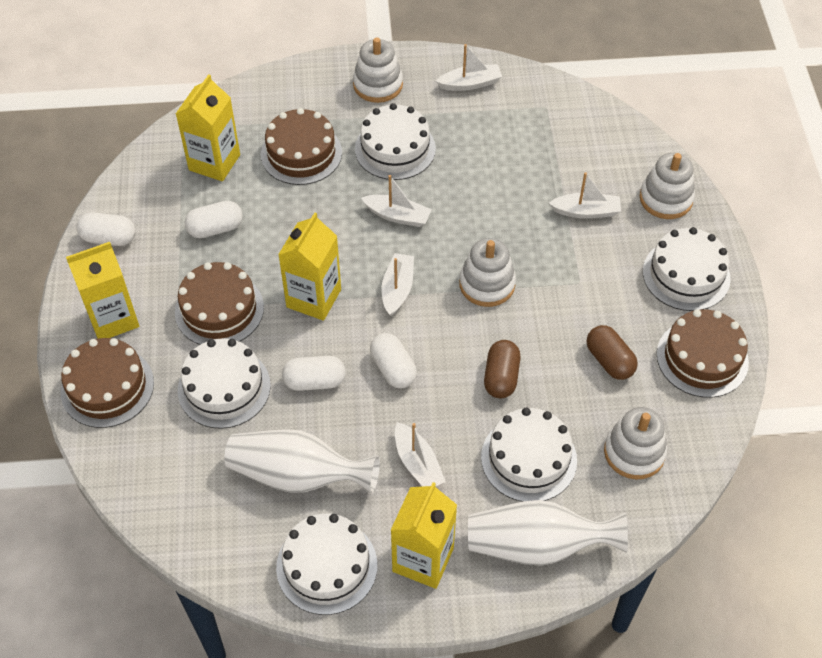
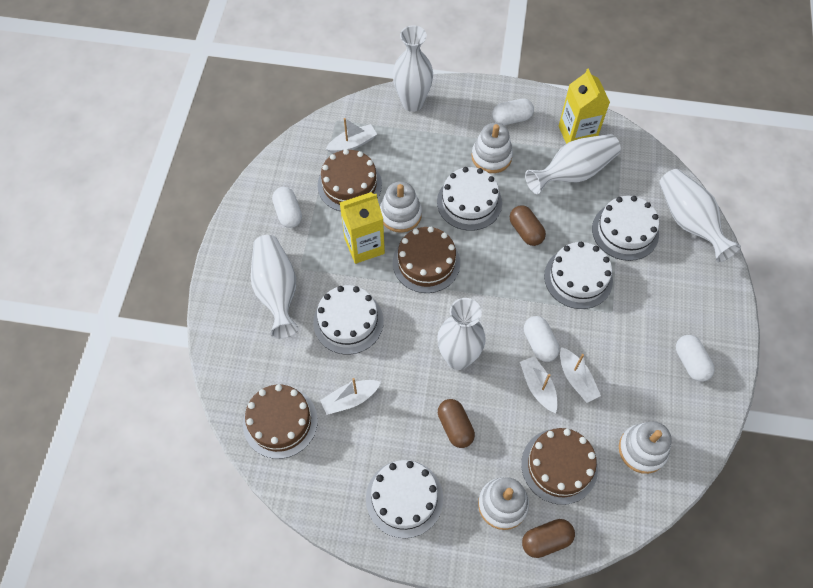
brown capsule: 2 -> 3
white boat: 5 -> 4
white vase: 2 -> 5
yellow carton: 4 -> 2

